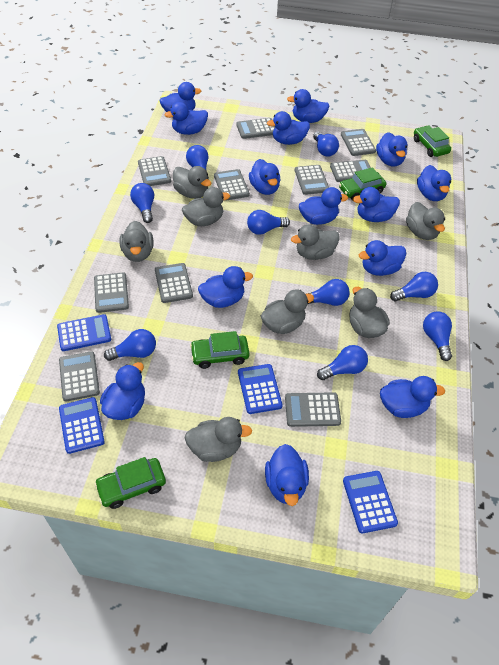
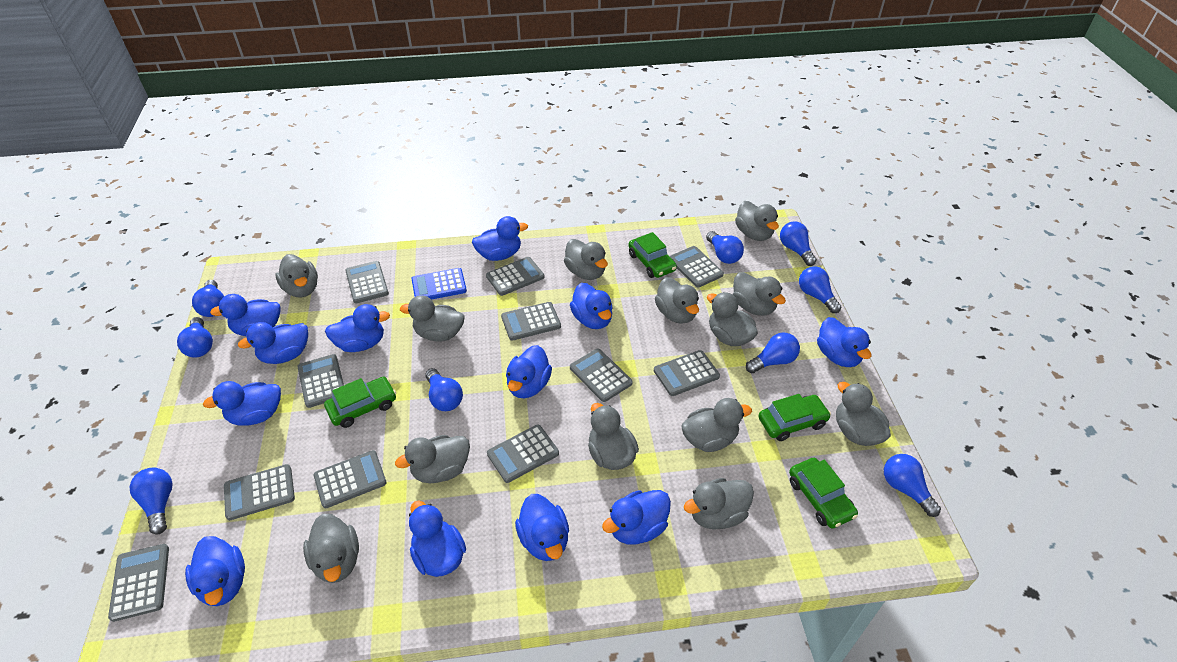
blue calculator: 4 -> 1
blue duck: 14 -> 12
grey calculator: 10 -> 11
grey duck: 8 -> 13

